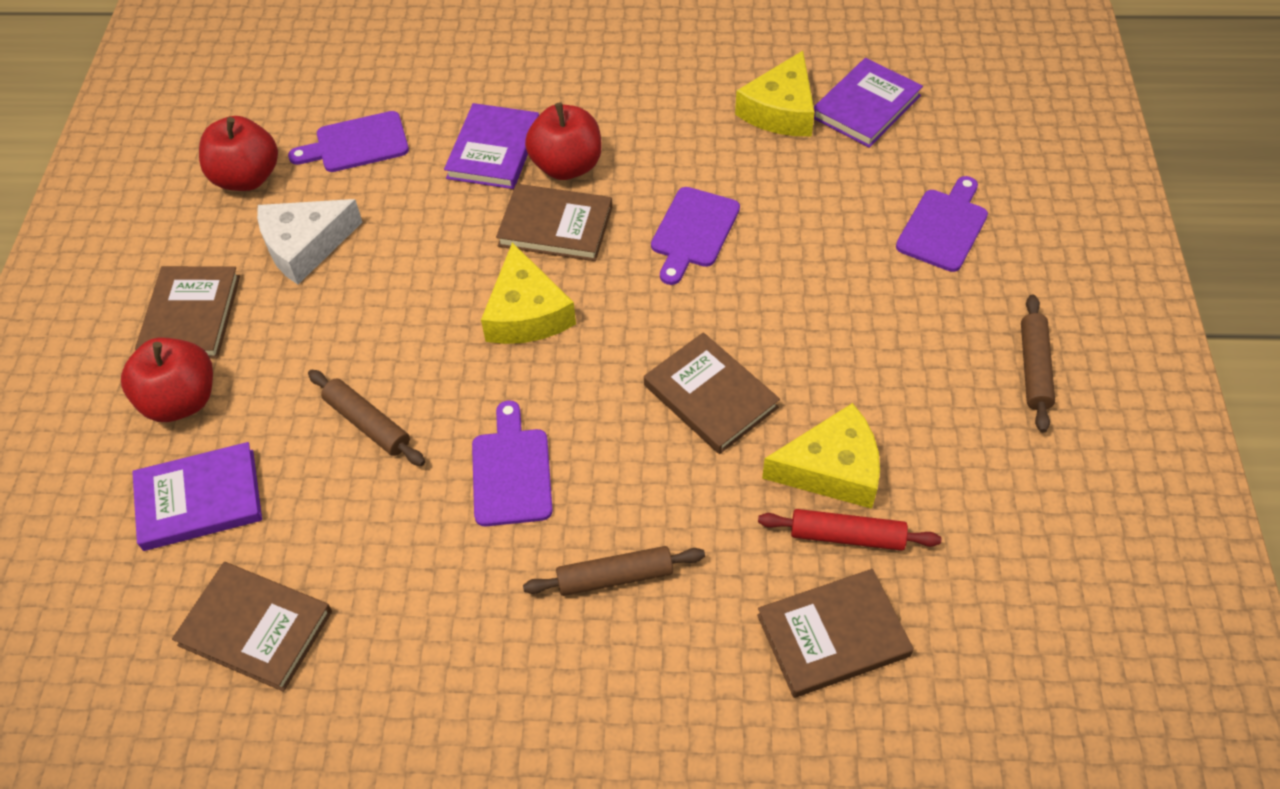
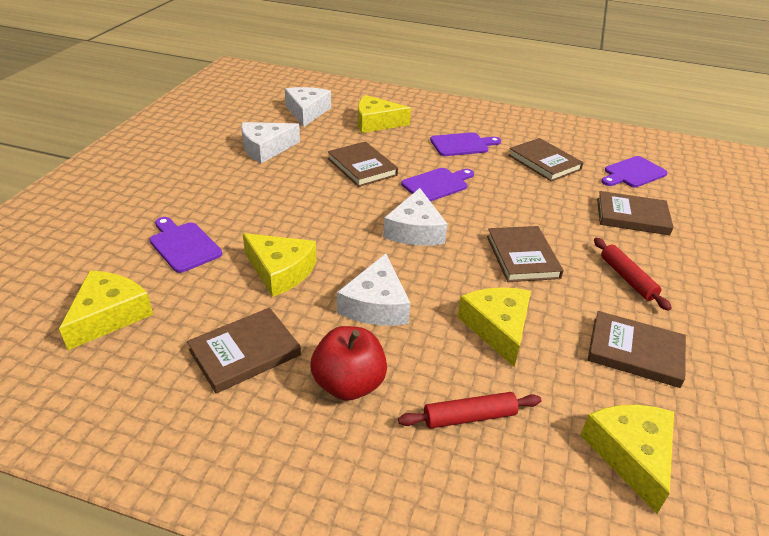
brown book: 5 -> 6
brown rolling pin: 3 -> 0
purple book: 3 -> 0
red apple: 3 -> 1
red rolling pin: 1 -> 2
white cheese: 1 -> 4
yellow cheese: 3 -> 5

